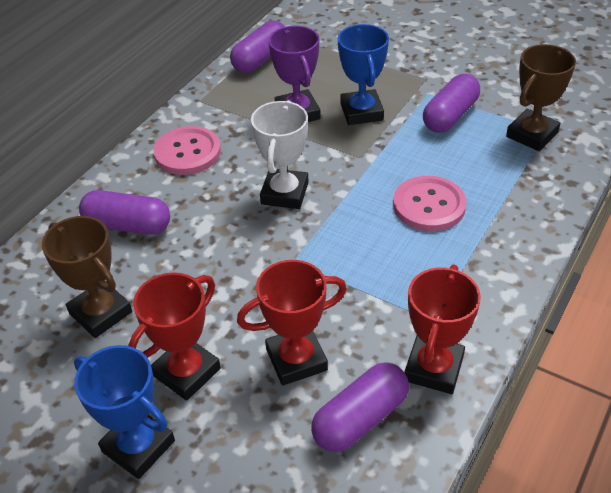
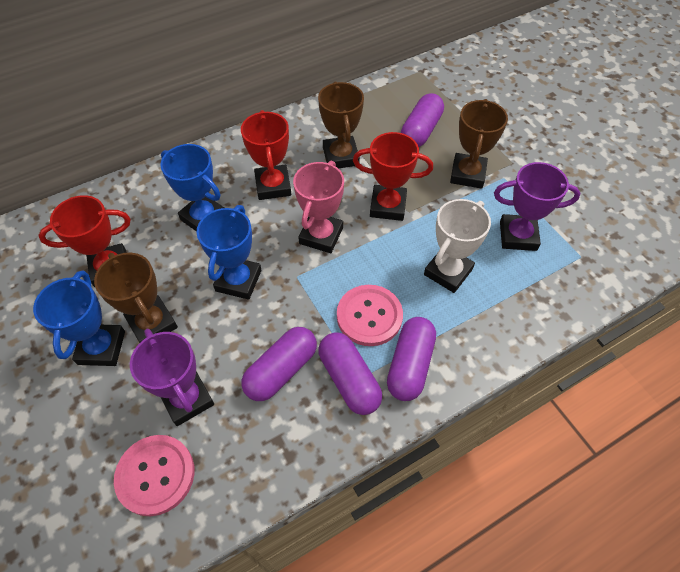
blue trophy: 2 -> 3
brown trophy: 2 -> 3
pink trophy: 0 -> 1
purple trophy: 1 -> 2

